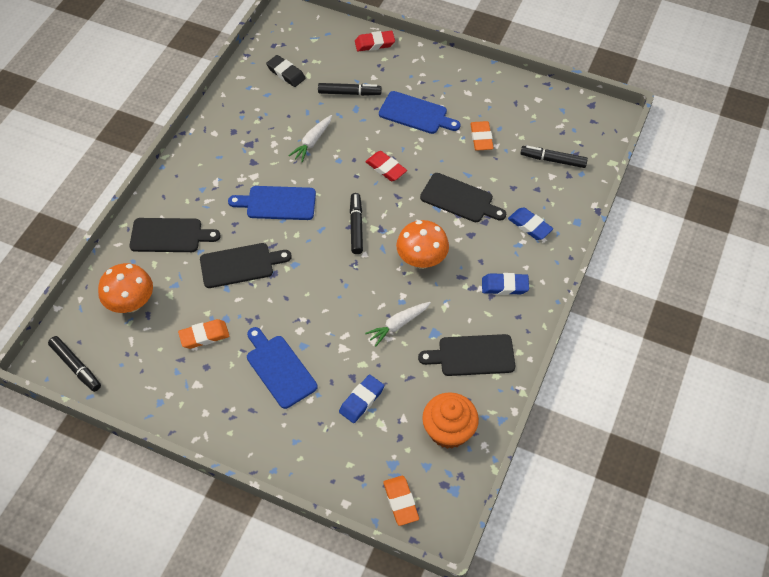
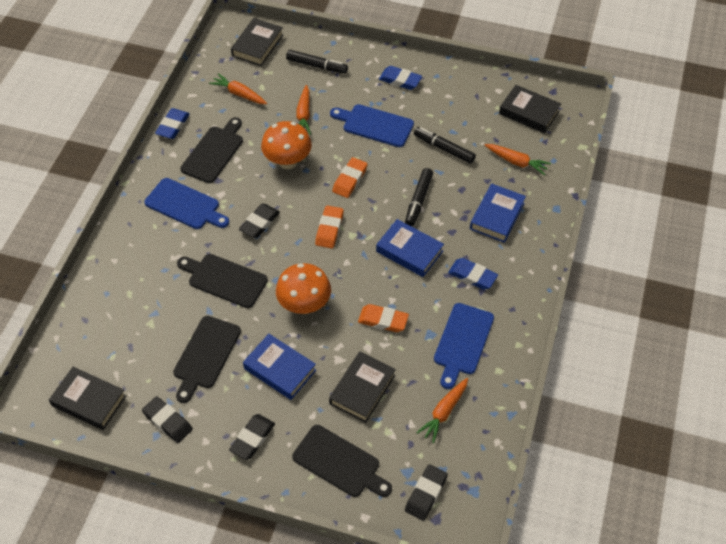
black book: 0 -> 4
black eraser: 1 -> 4
black marker: 4 -> 3
blue book: 0 -> 3
orange carrot: 0 -> 4
orange cupcake: 1 -> 0
red eraser: 2 -> 0
white carrot: 2 -> 0

